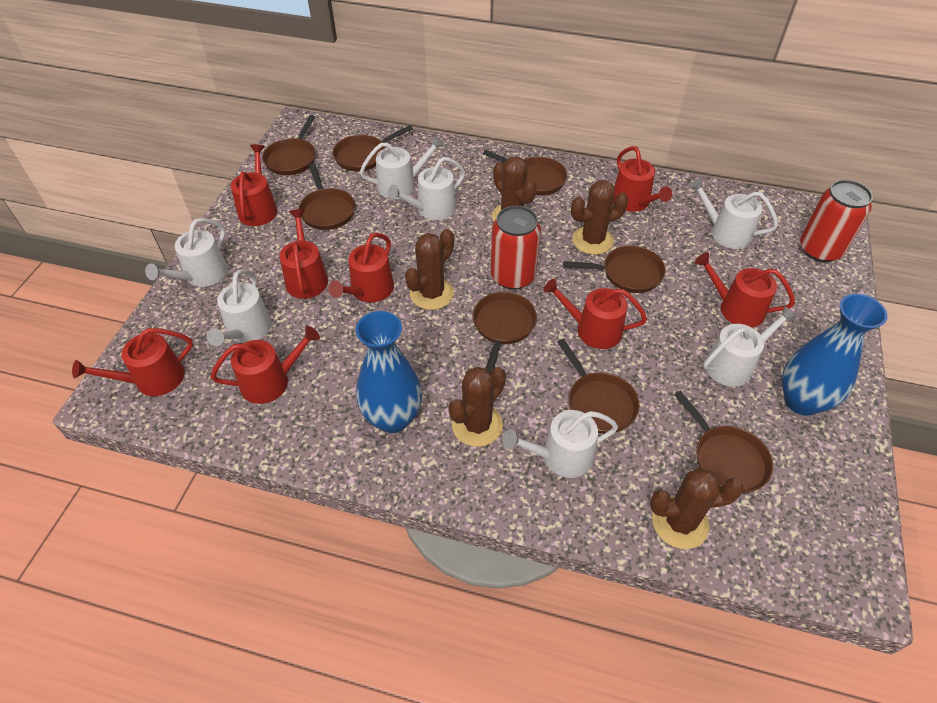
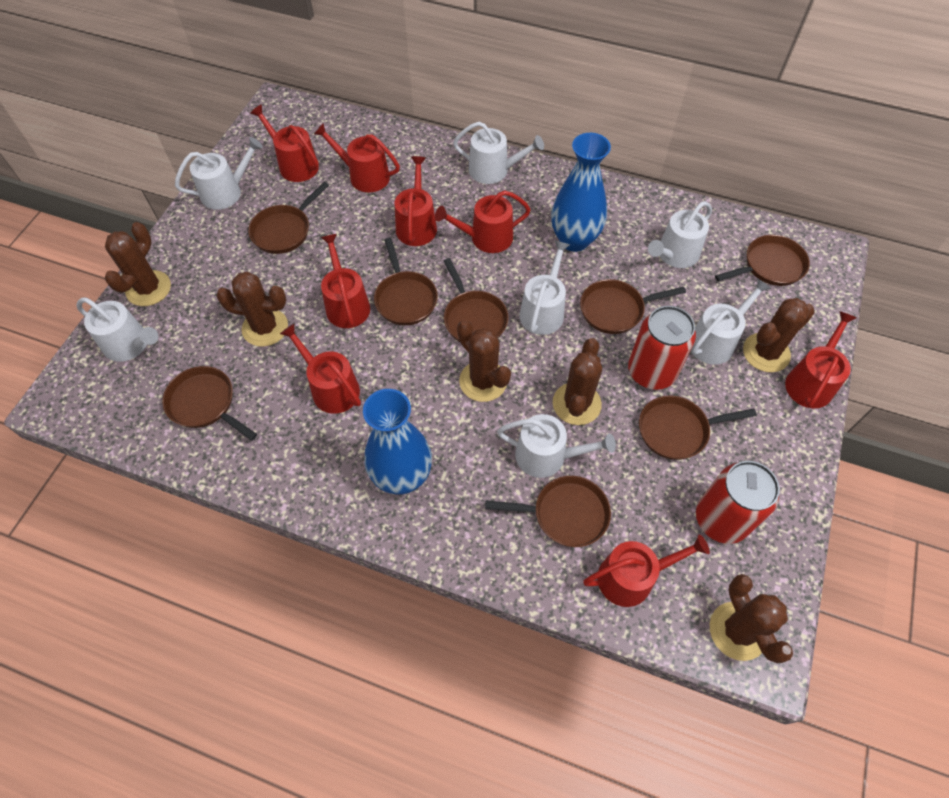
brown cactus: 5 -> 6

